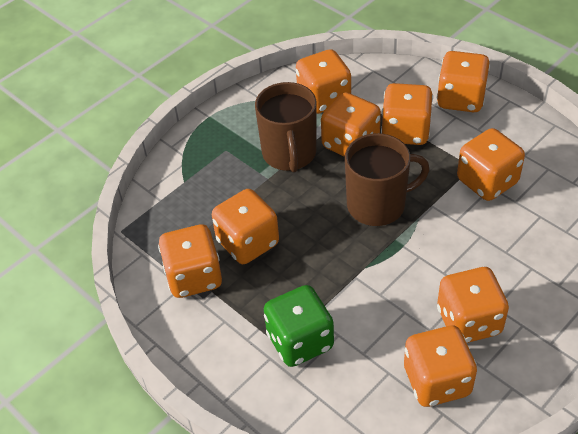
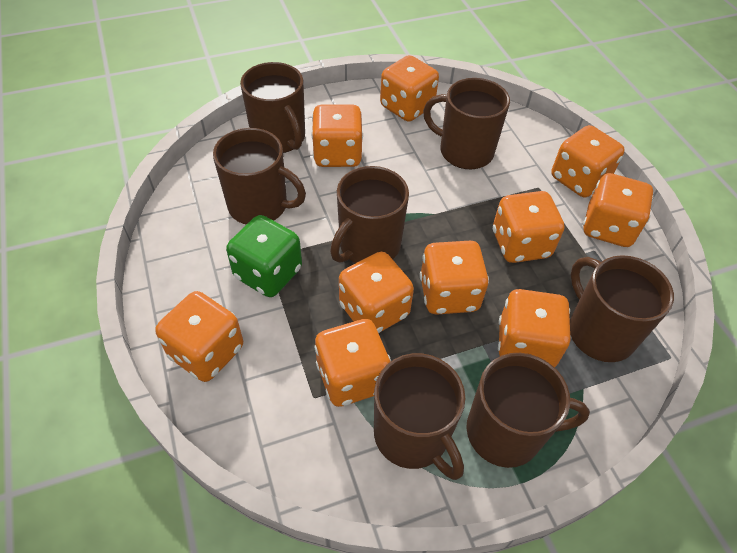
brown mug: 2 -> 7
orange dice: 9 -> 10

